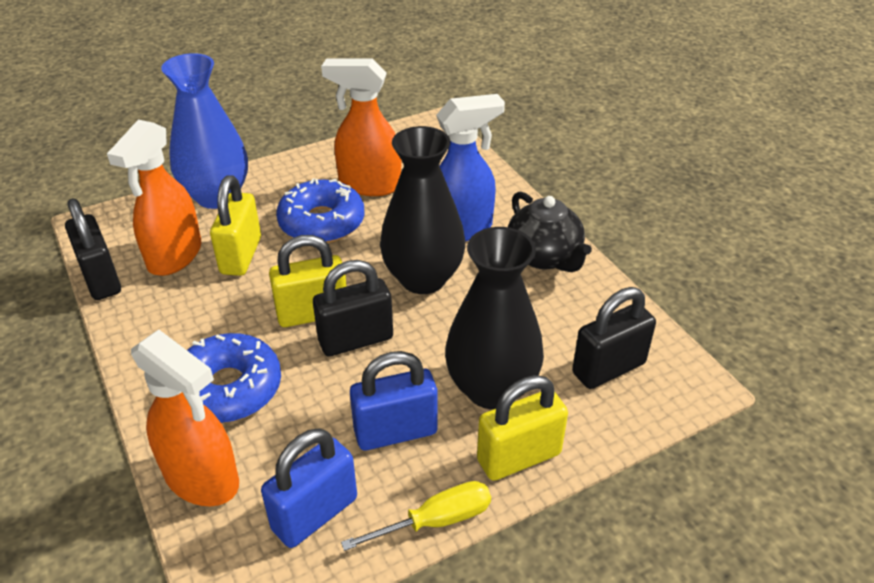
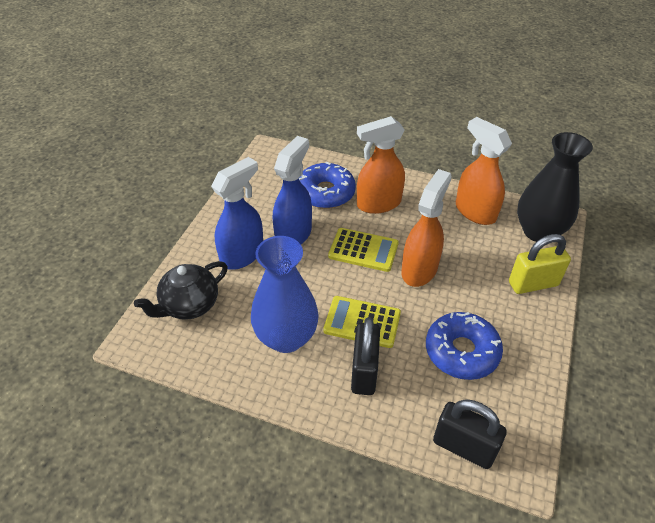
black padlock: 3 -> 2
black vase: 2 -> 1
blue padlock: 2 -> 0
blue spray bottle: 1 -> 2
yellow calculator: 0 -> 2
yellow padlock: 3 -> 1
yellow screwdriver: 1 -> 0

